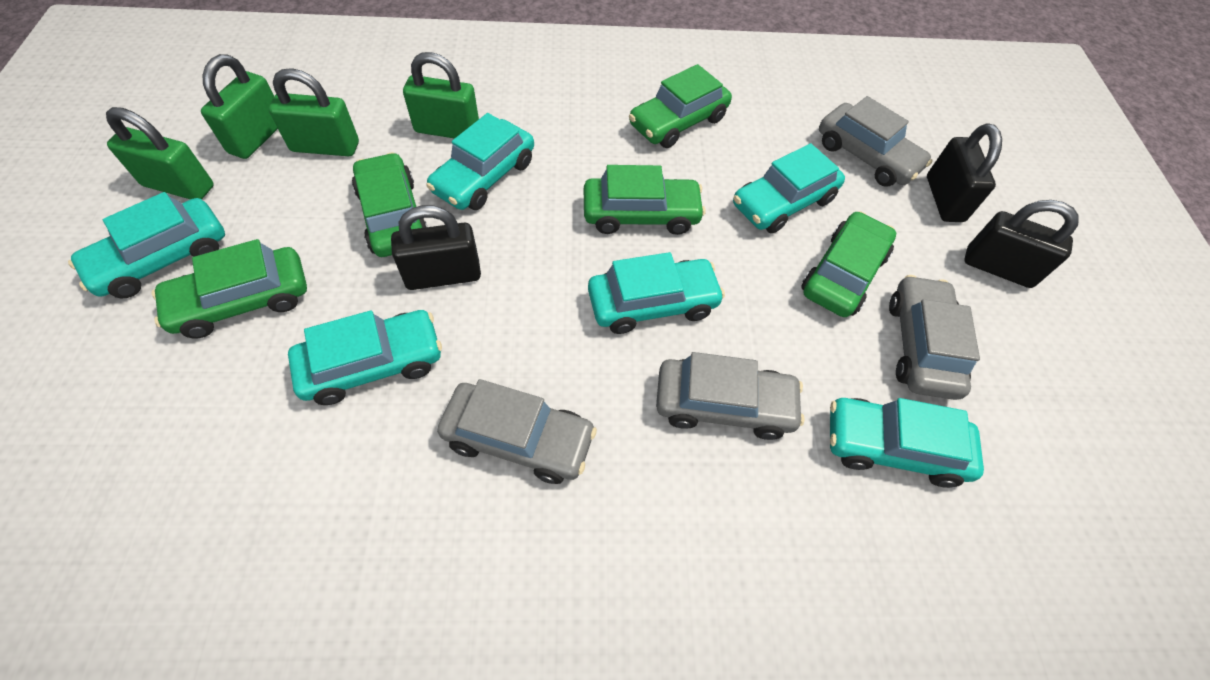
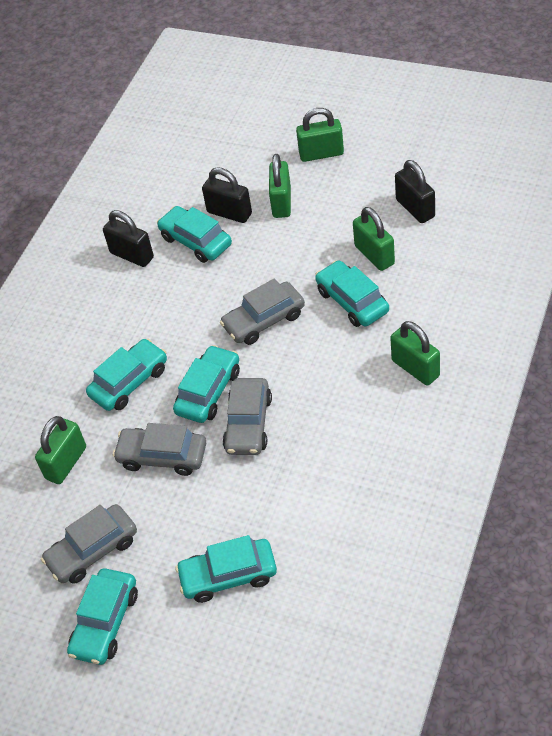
green car: 5 -> 0
green padlock: 4 -> 5

